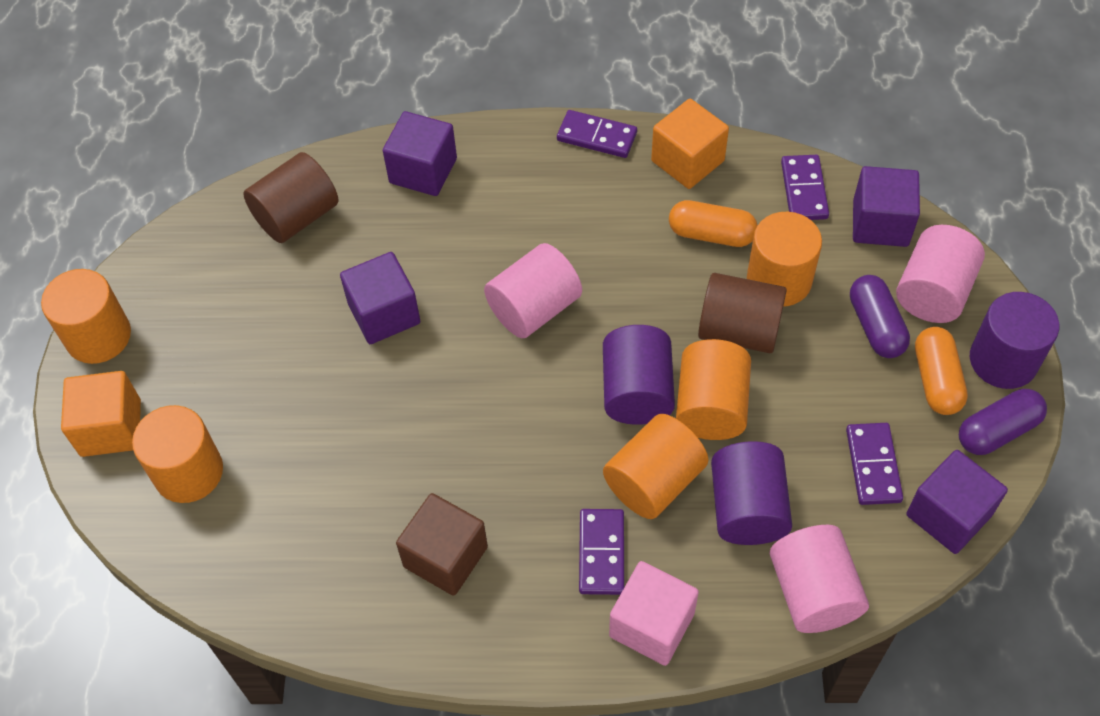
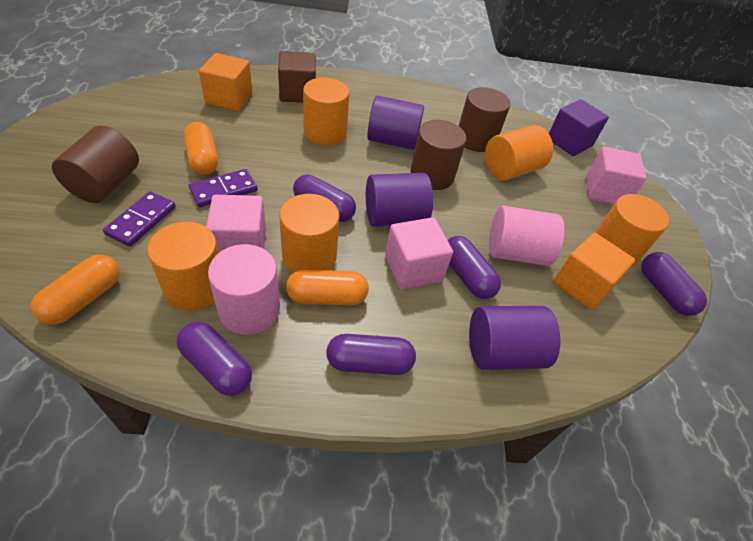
brown cylinder: 2 -> 3
orange capsule: 2 -> 3
pink cube: 1 -> 3
pink cylinder: 3 -> 2
purple capsule: 2 -> 5
purple cube: 4 -> 1
purple domino: 4 -> 2

